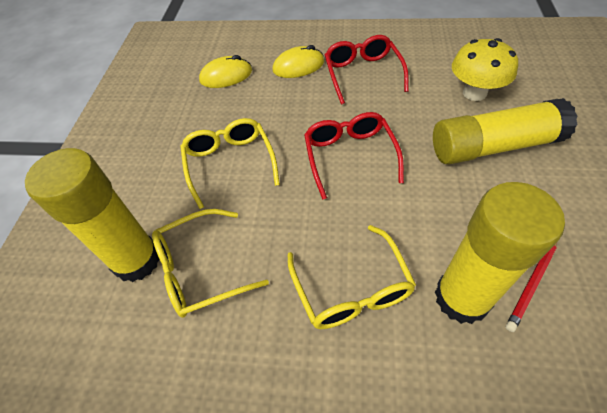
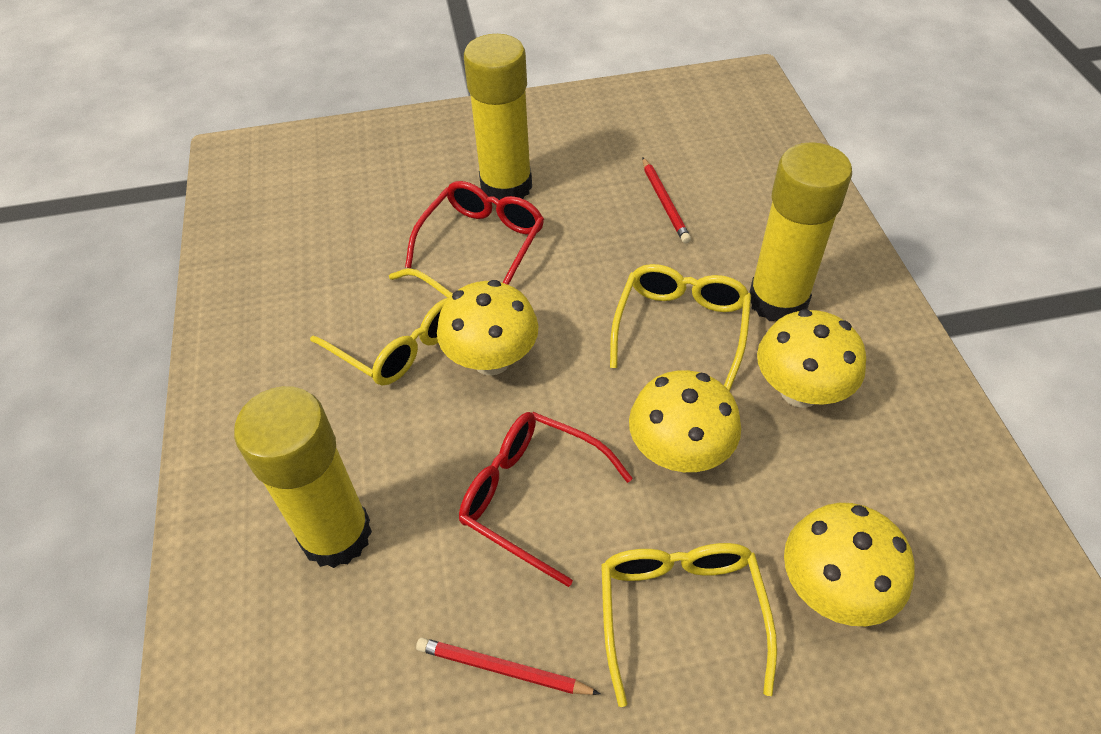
red pencil: 1 -> 2
yellow mouse: 2 -> 0
yellow mushroom: 1 -> 4

